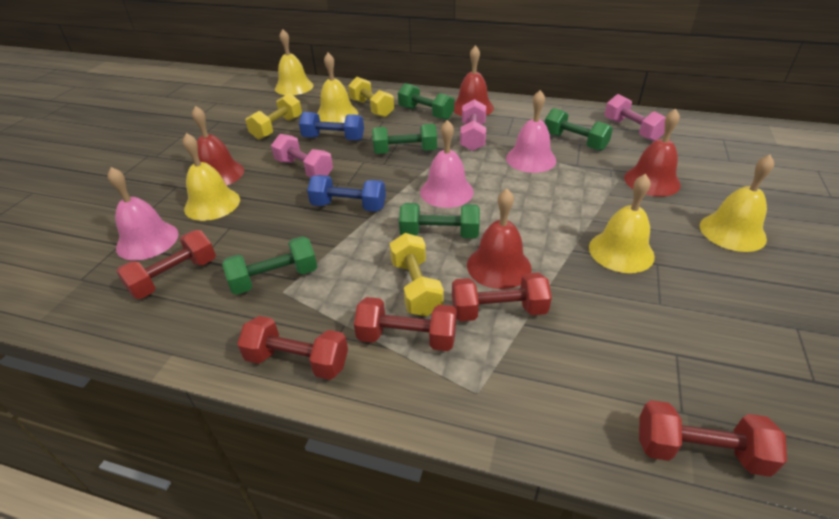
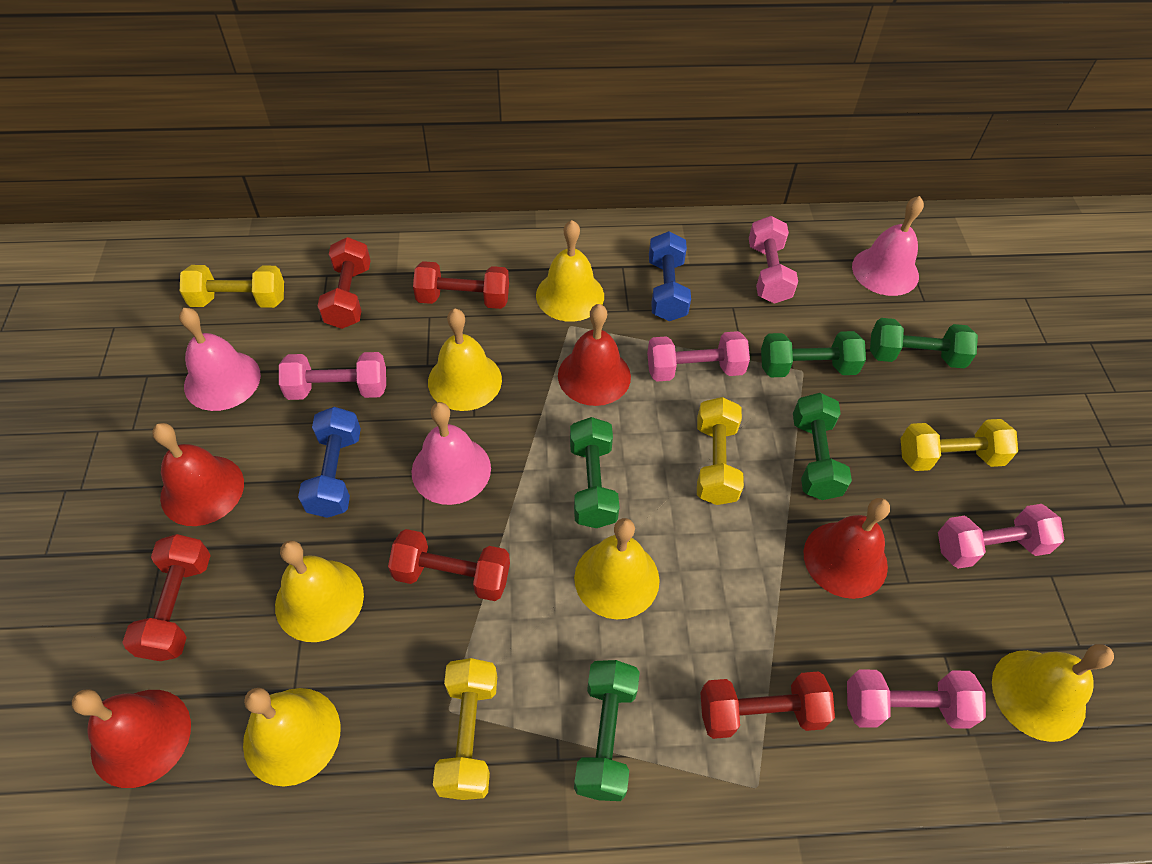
pink dumbbell: 3 -> 5
yellow bell: 5 -> 6
yellow dumbbell: 3 -> 4

